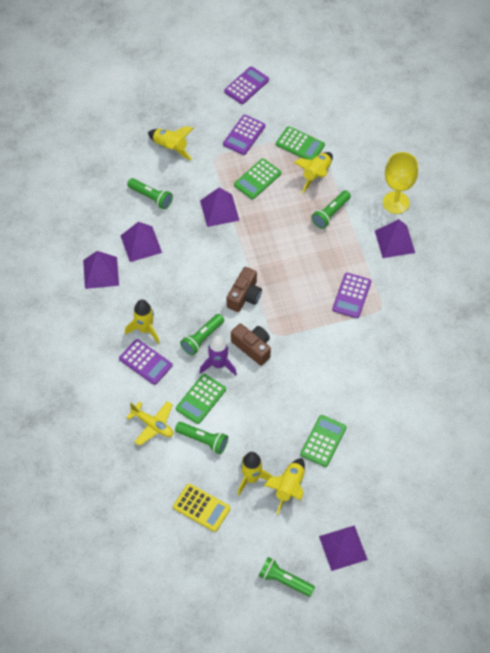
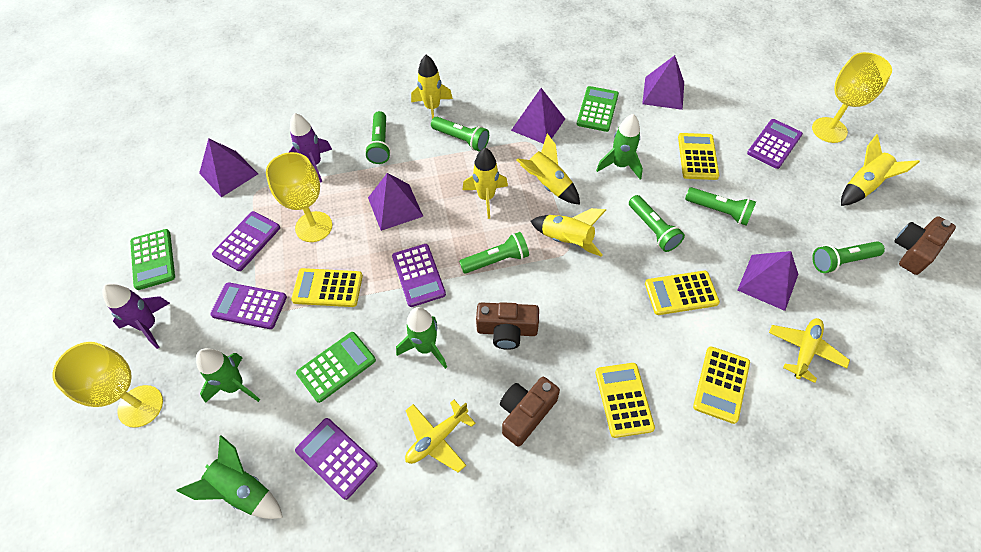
brown camera: 2 -> 3
green calculator: 4 -> 3
green flashlight: 5 -> 6
green rocket: 0 -> 4
purple calculator: 4 -> 5
purple rocket: 1 -> 2
yellow calculator: 1 -> 5
yellow goblet: 1 -> 3
yellow plane: 1 -> 2

